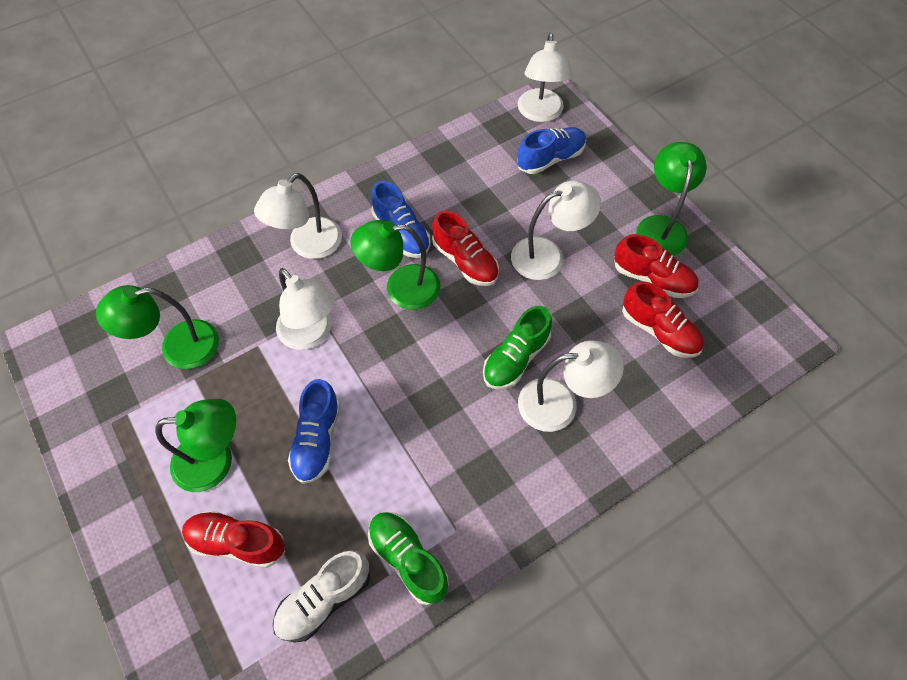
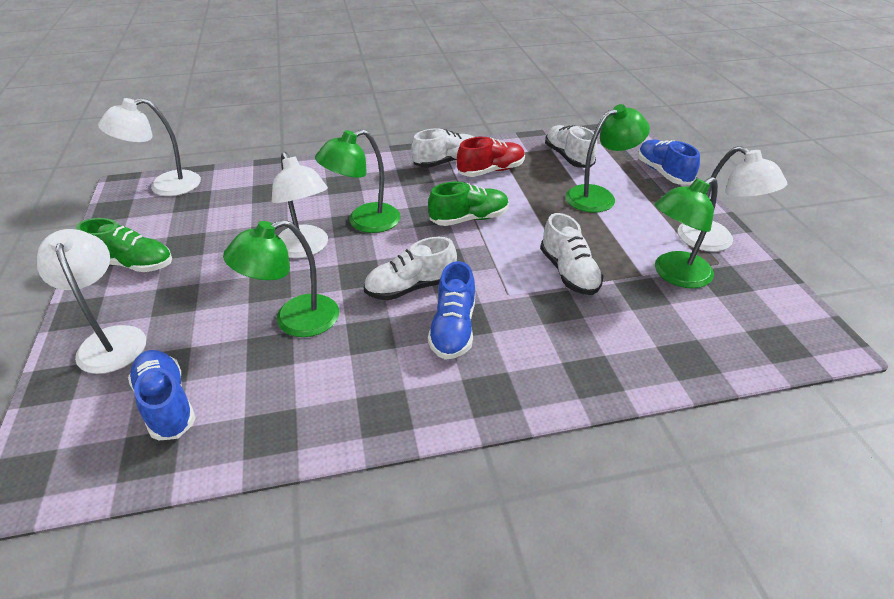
red shoe: 4 -> 1
white lamp: 5 -> 4
white shoe: 1 -> 4

